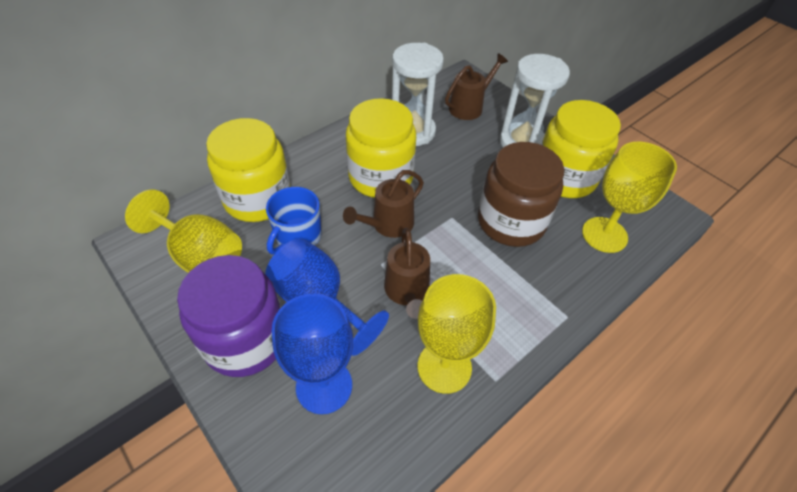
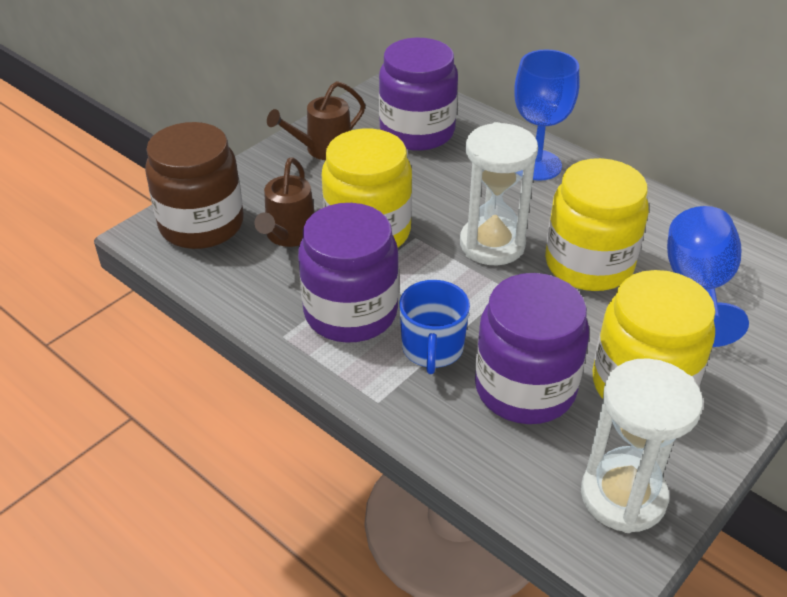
brown watering can: 3 -> 2
purple jar: 1 -> 3
yellow goblet: 3 -> 0

